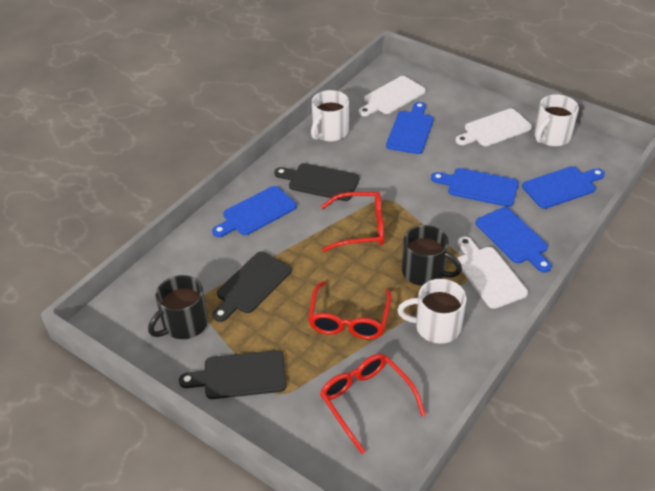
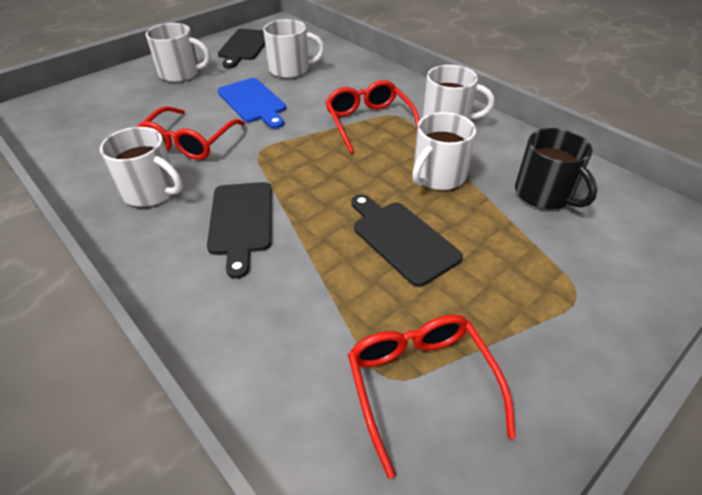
black mug: 2 -> 1
blue cutting board: 5 -> 1
white cutting board: 3 -> 0
white mug: 3 -> 5

